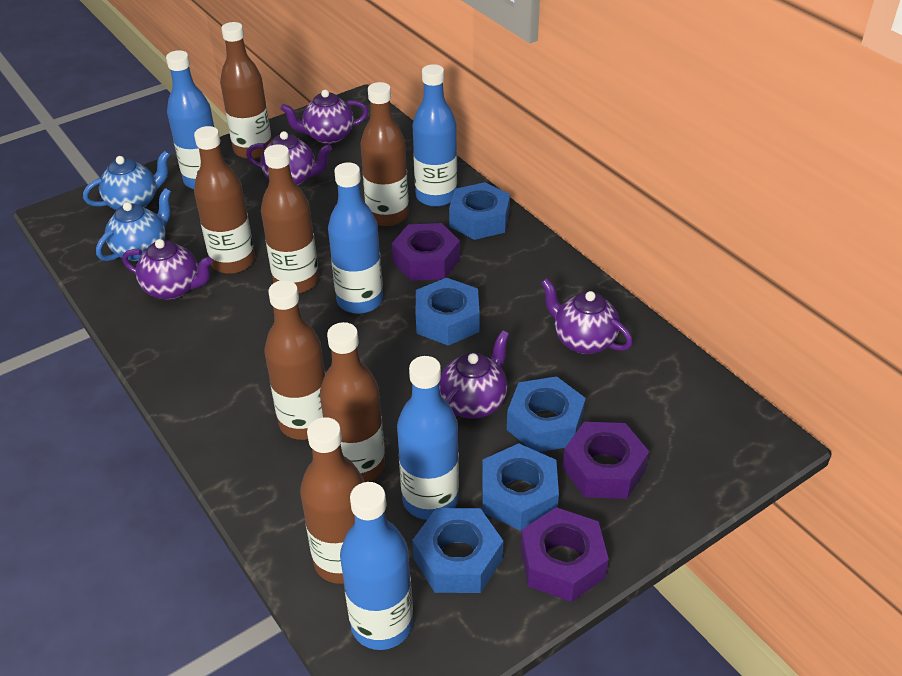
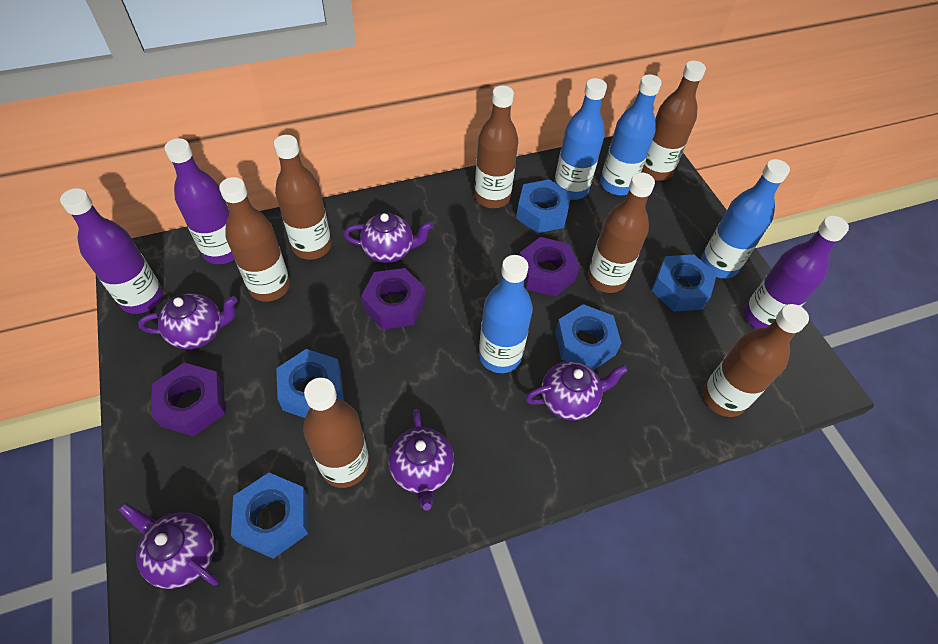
blue bottle: 5 -> 4
blue teapot: 2 -> 0
purple bottle: 0 -> 3

